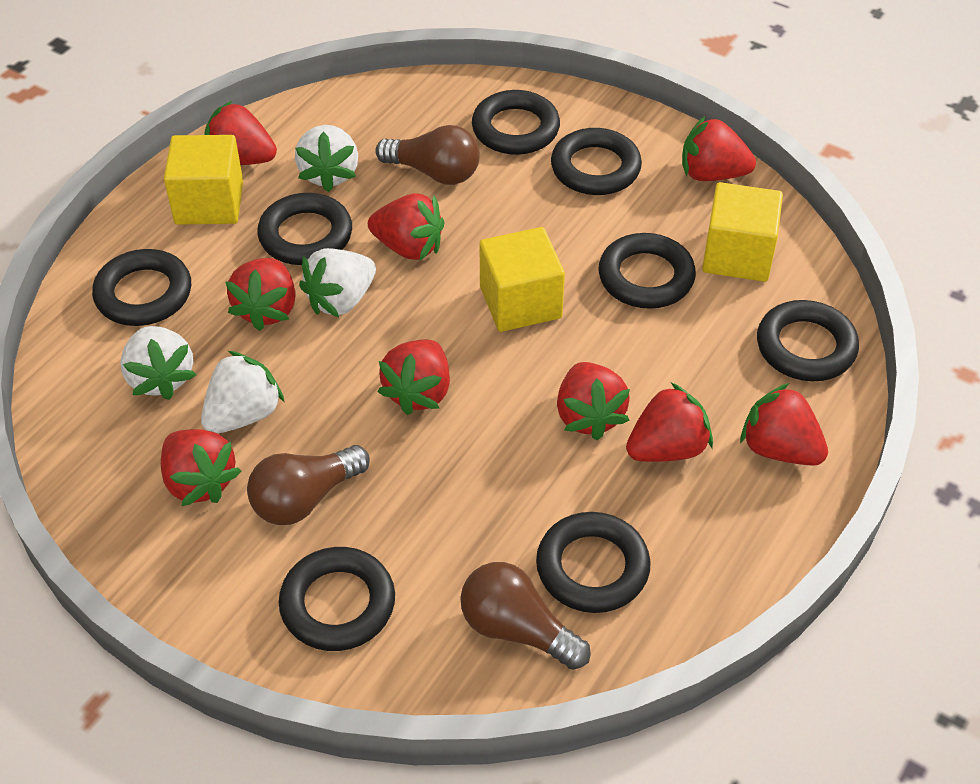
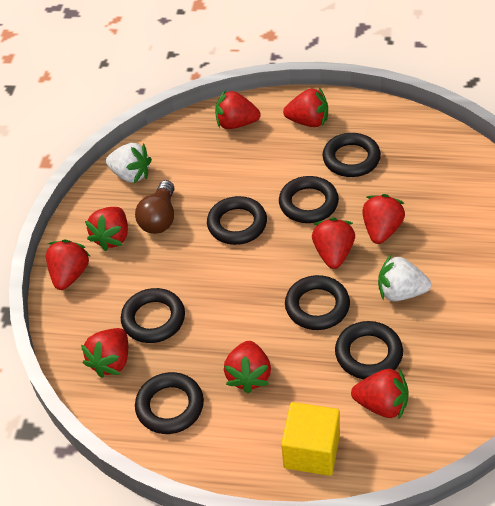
black ring: 8 -> 7
brown light bulb: 3 -> 1
white strawberry: 4 -> 2
yellow cube: 3 -> 1

